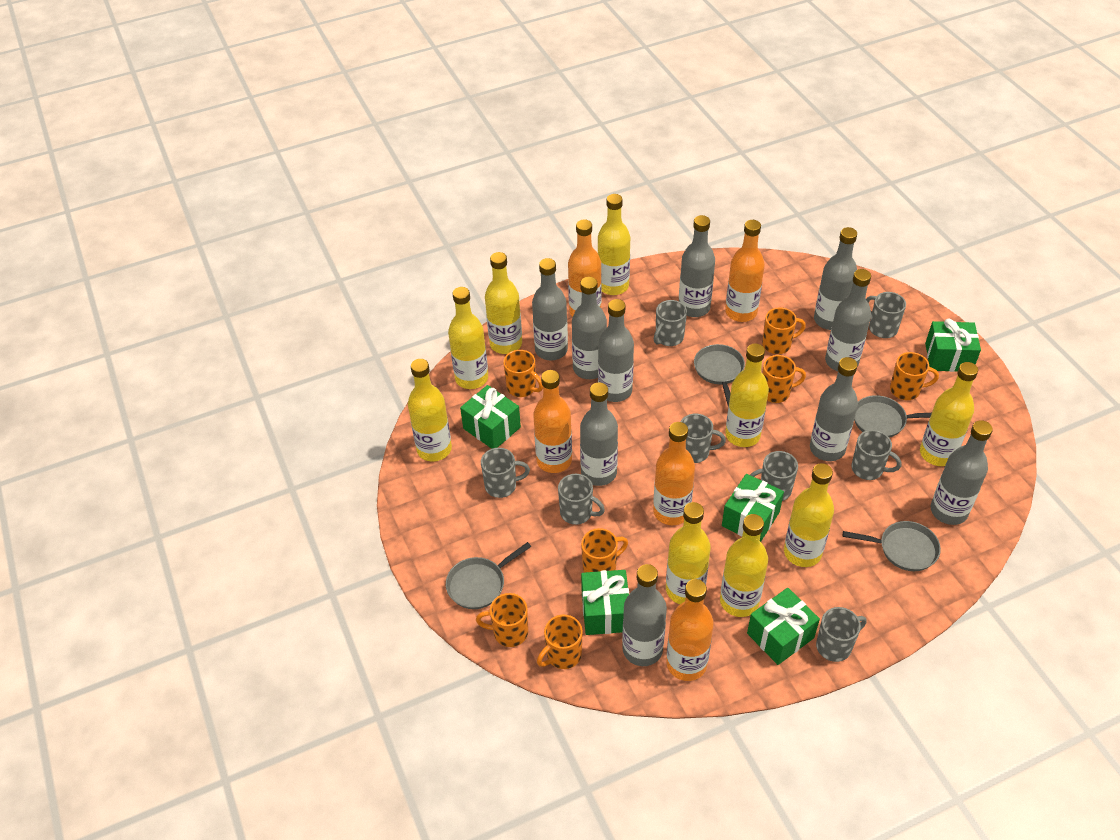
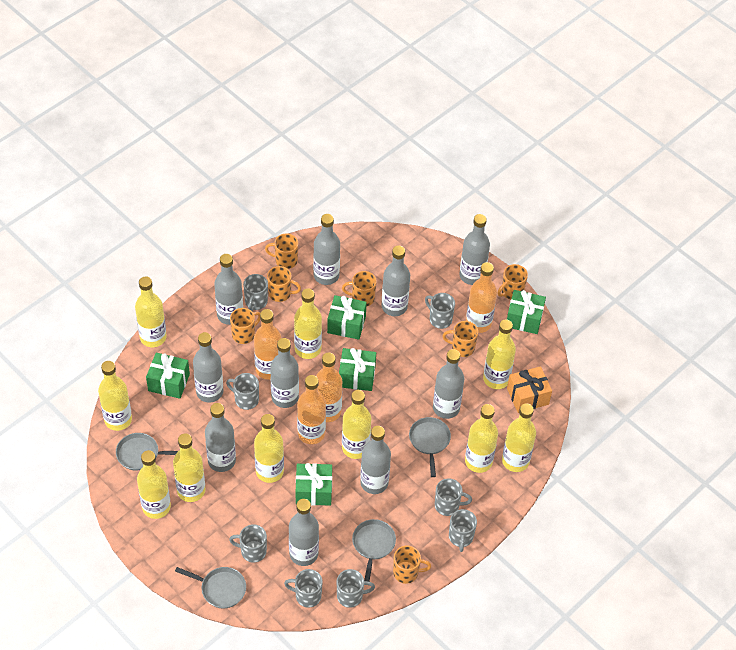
orange bottle: 5 -> 4
orange gift: 0 -> 1
yellow bottle: 9 -> 10

